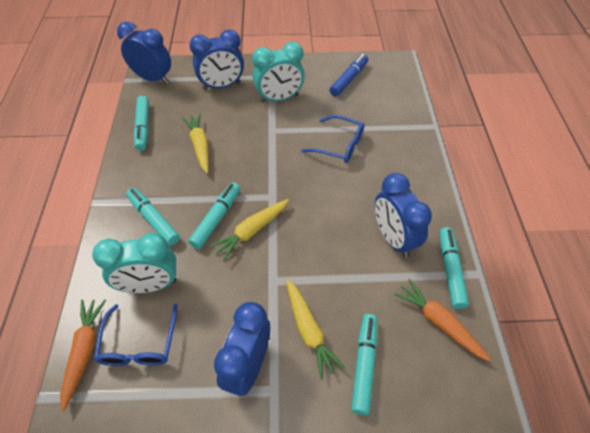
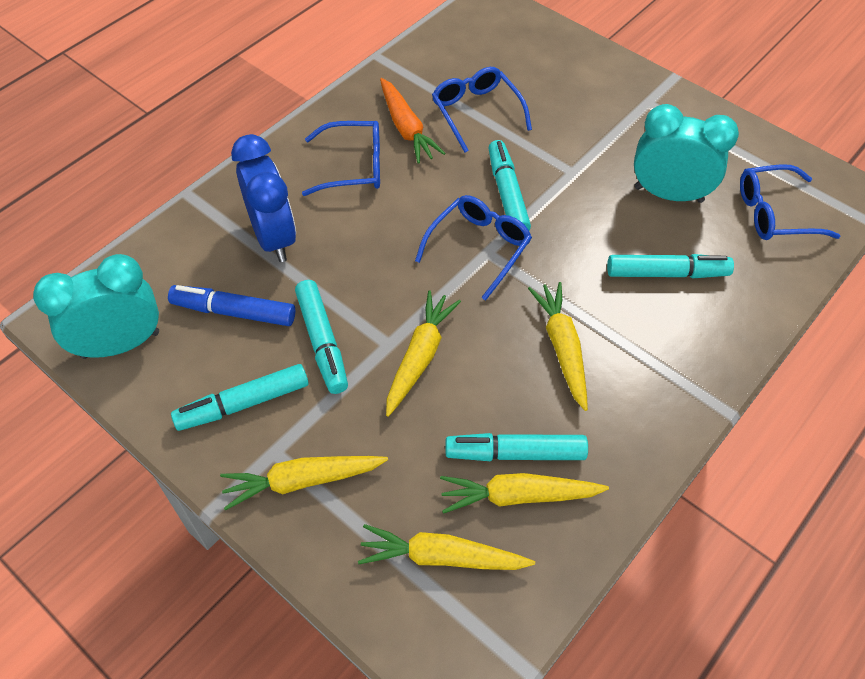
blue clock: 4 -> 1
blue glasses: 2 -> 4
orange carrot: 2 -> 1
yellow carrot: 3 -> 5

